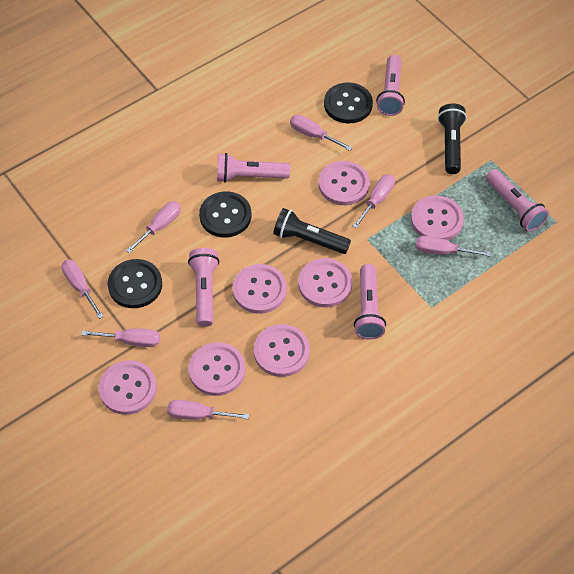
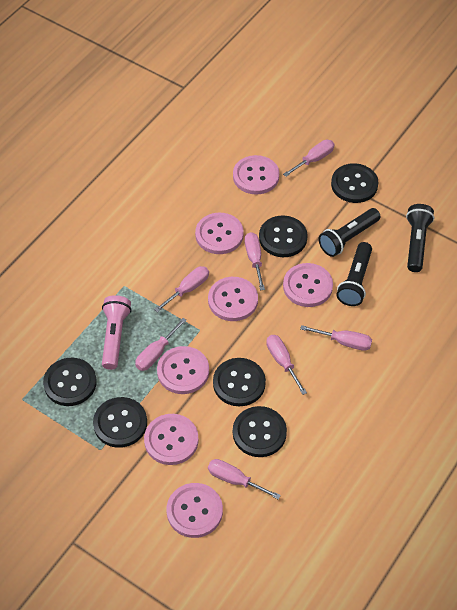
black button: 3 -> 6
black flashlight: 2 -> 3
pink flashlight: 5 -> 1

